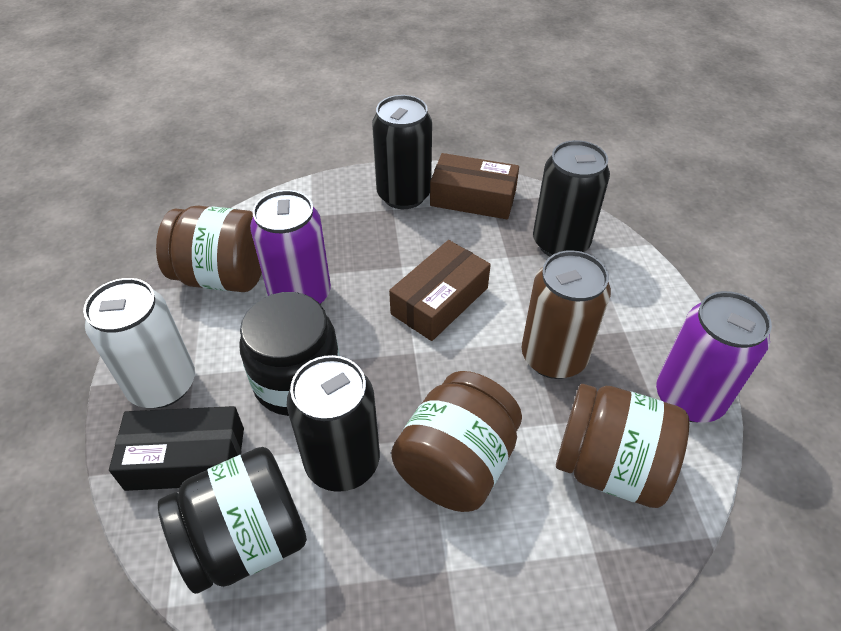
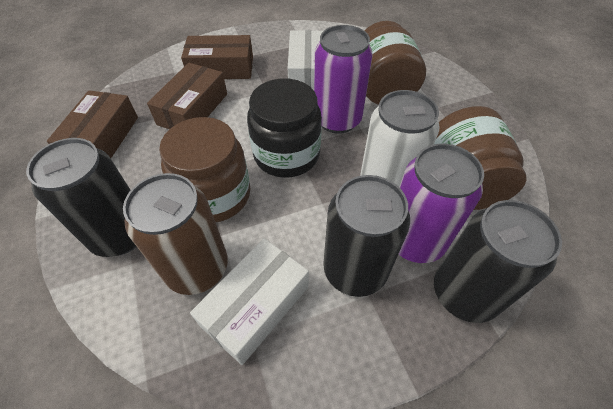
black box: 1 -> 0
black jar: 2 -> 1
brown box: 2 -> 3
white box: 0 -> 2

